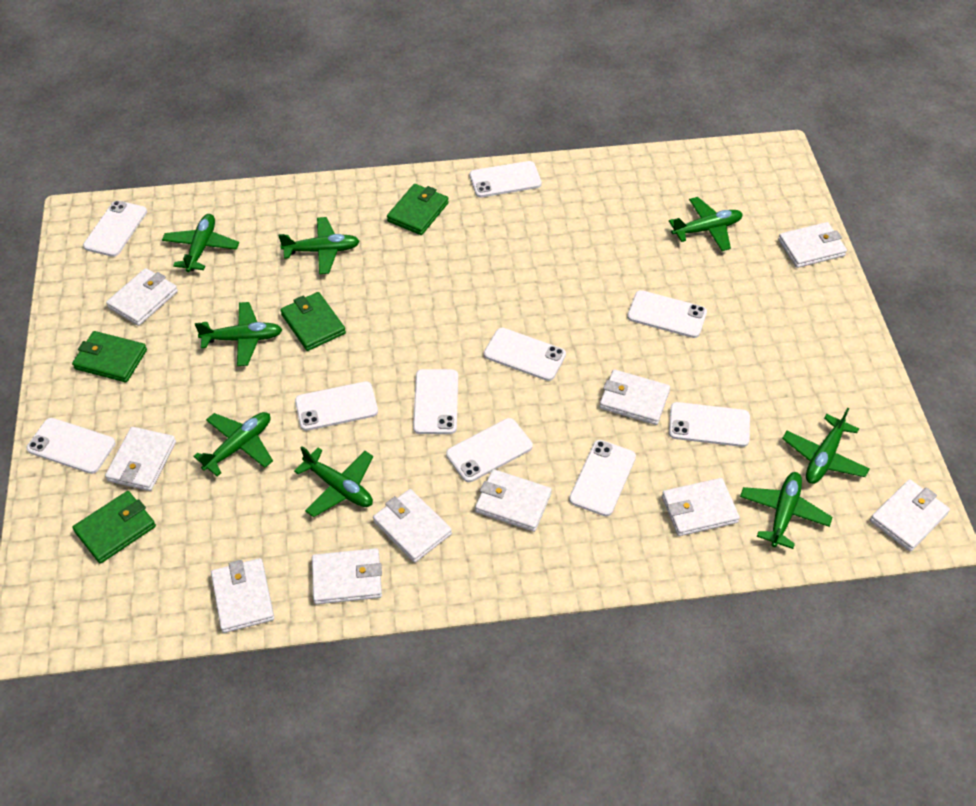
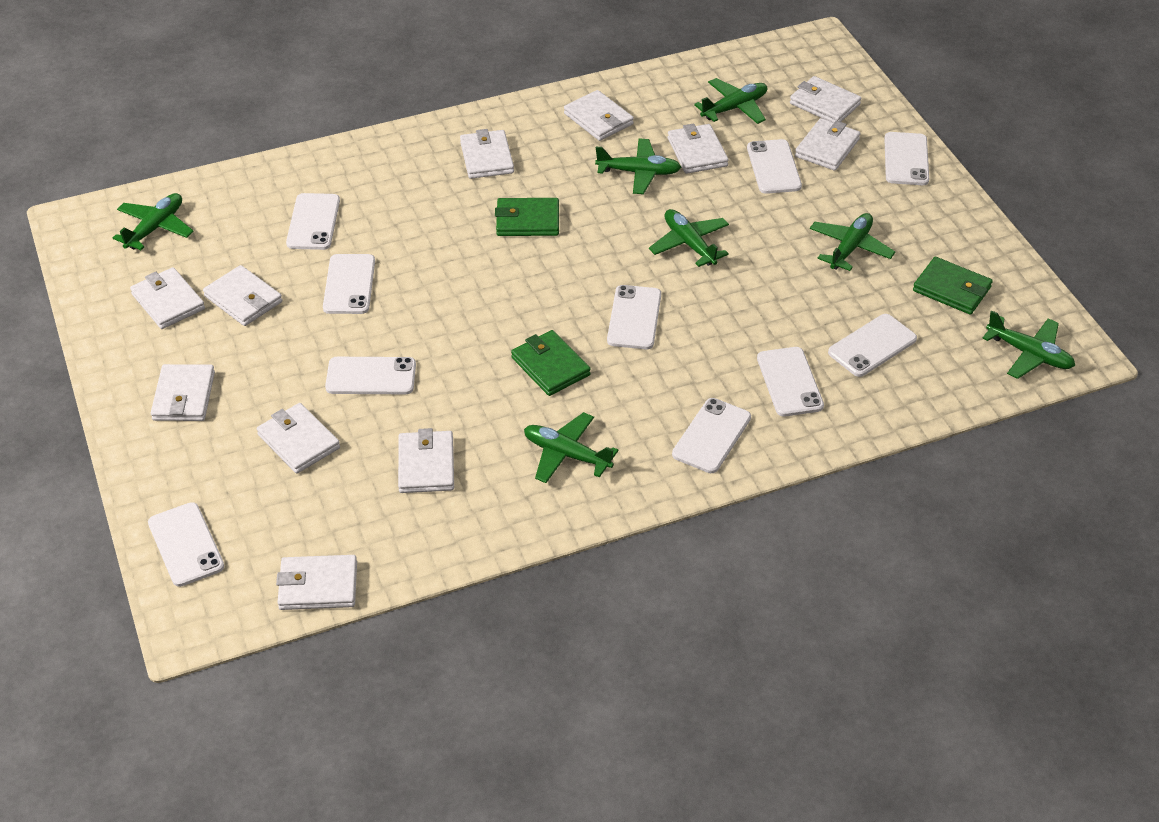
green plane: 8 -> 7
green wallet: 4 -> 3
white wallet: 10 -> 11

